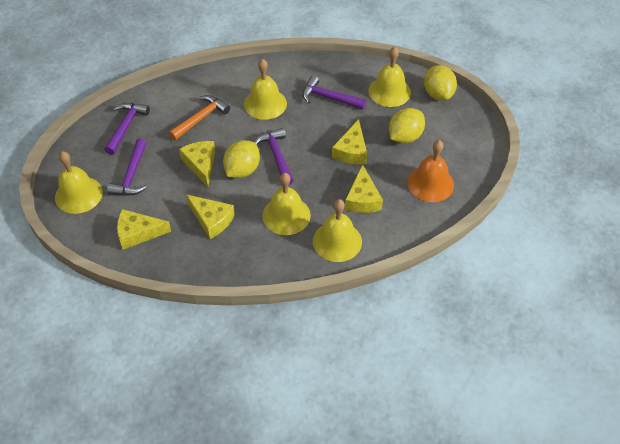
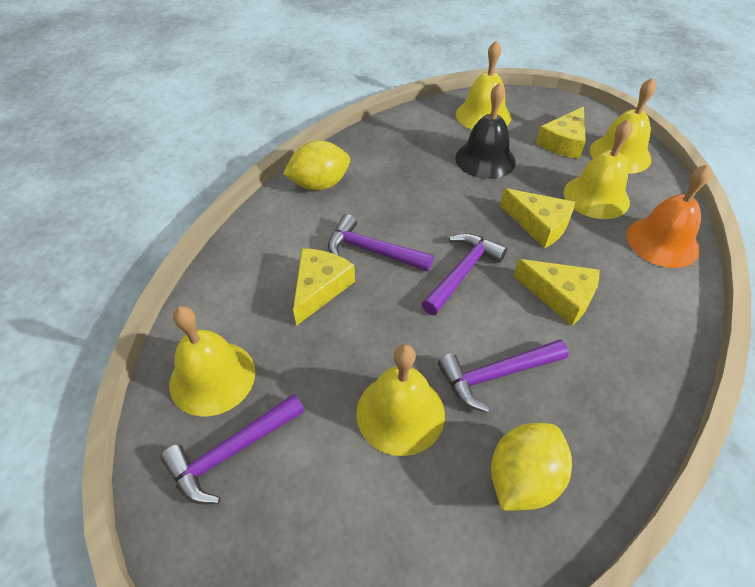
black bell: 0 -> 1
orange hammer: 1 -> 0
yellow cheese: 5 -> 4
yellow lemon: 3 -> 2

